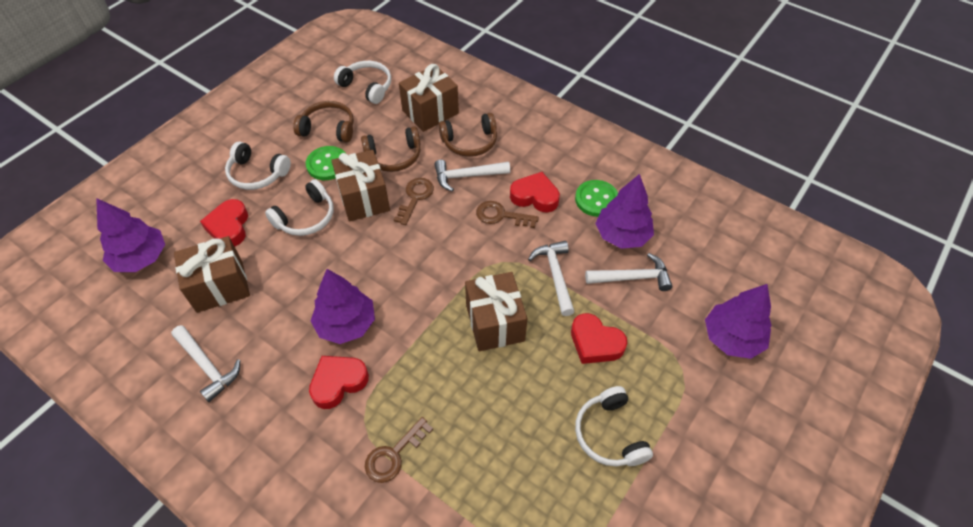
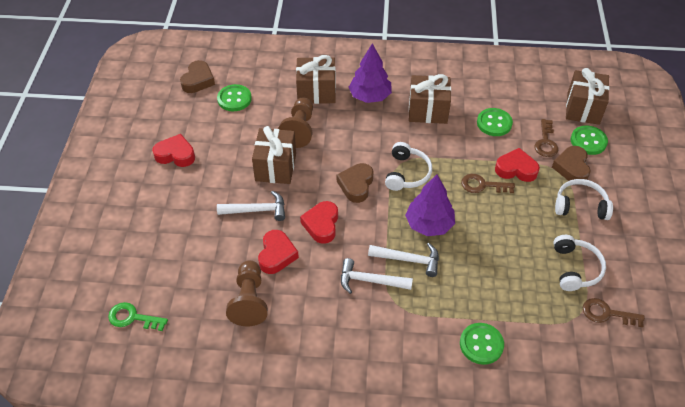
brown headphones: 3 -> 0
brown heart: 0 -> 3
brown pawn: 0 -> 2
green button: 2 -> 4
green key: 0 -> 1
purple tree: 4 -> 2
white hammer: 4 -> 3
white headphones: 4 -> 3

